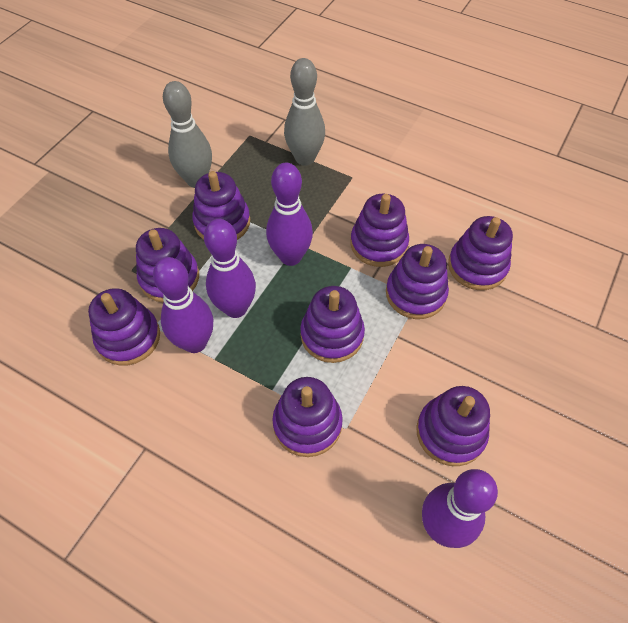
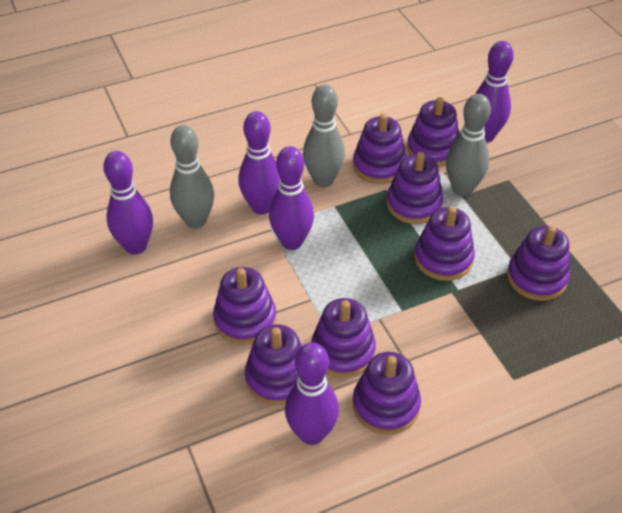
grey bowling pin: 2 -> 3
purple bowling pin: 4 -> 5

